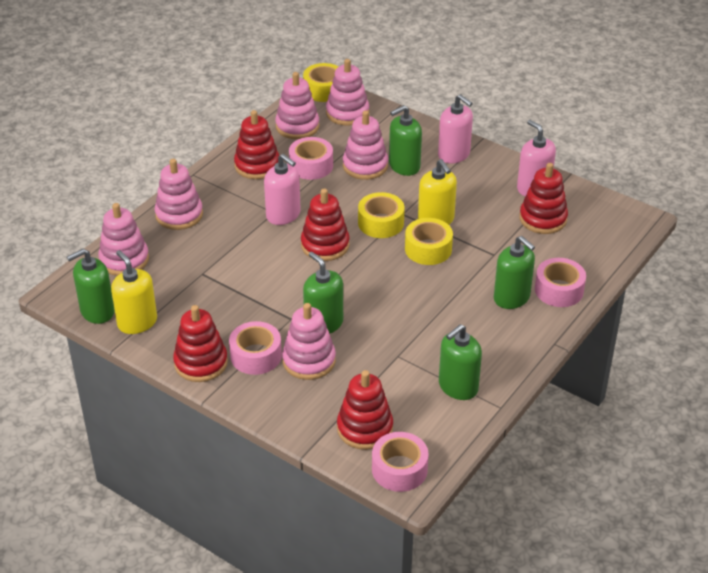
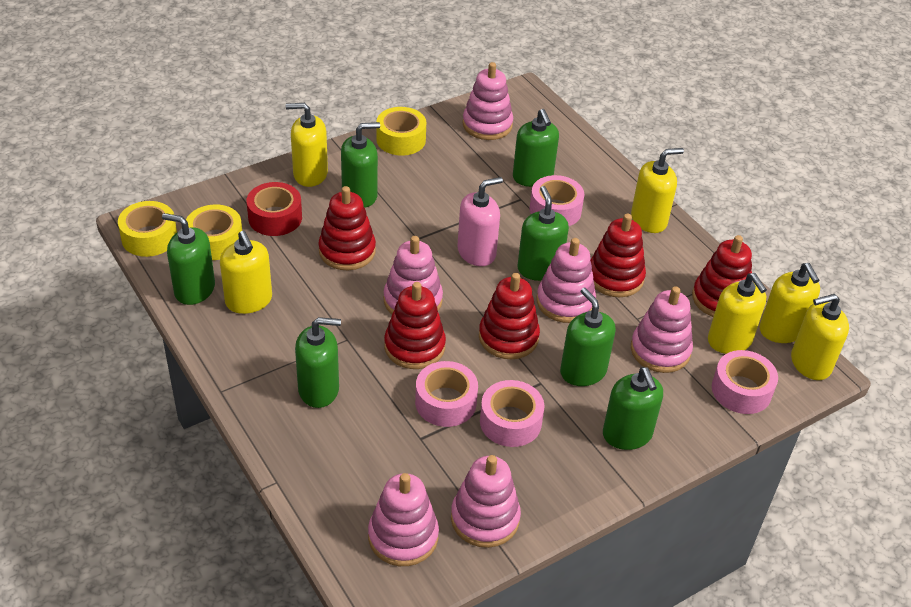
green soap dispenser: 5 -> 7
pink soap dispenser: 3 -> 1
red tape: 0 -> 1
yellow soap dispenser: 2 -> 6

